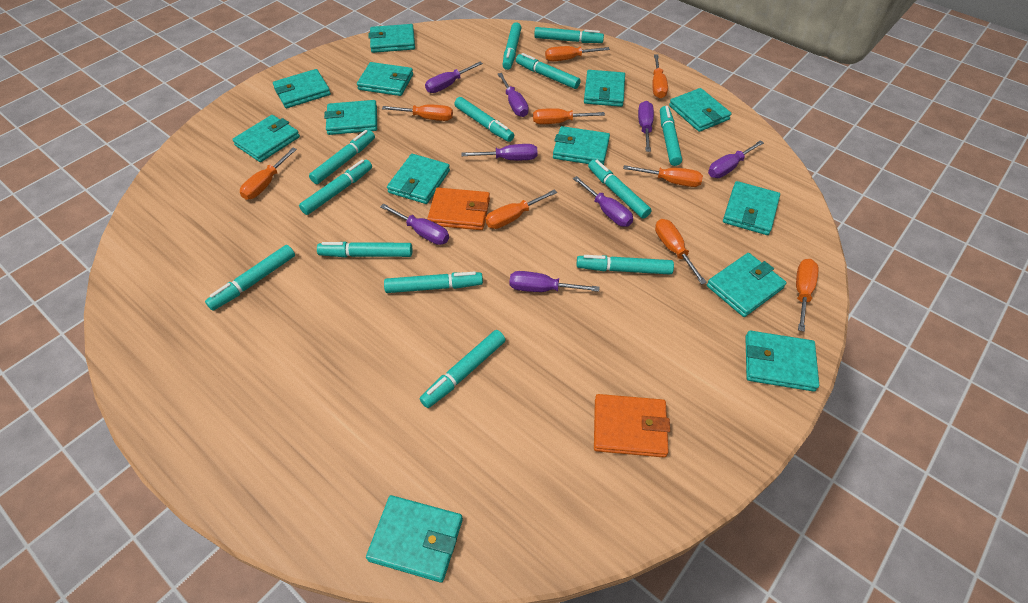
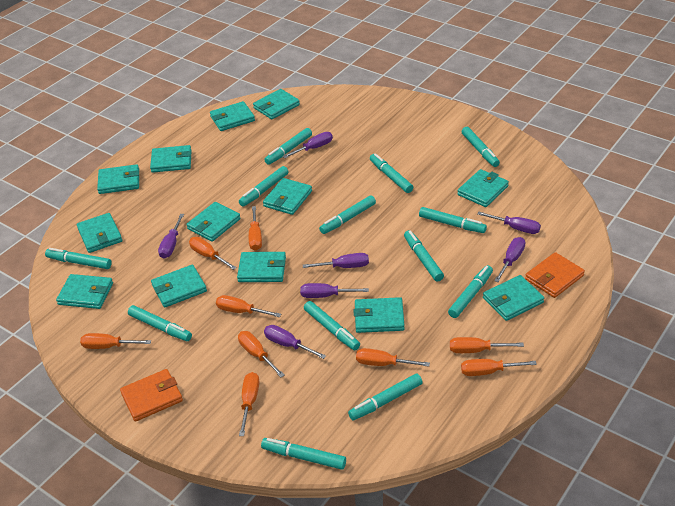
purple screwdriver: 8 -> 7

